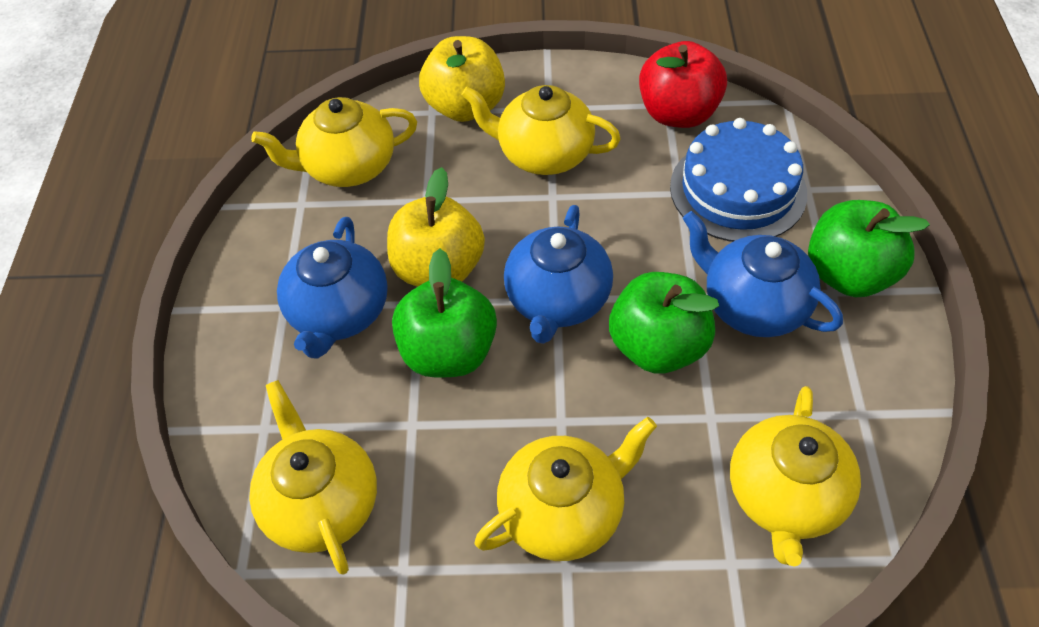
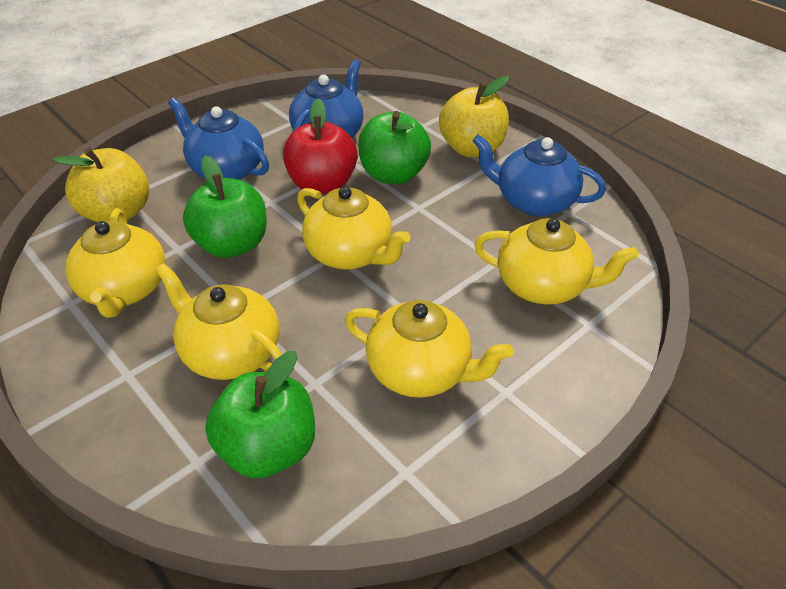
blue cake: 1 -> 0

